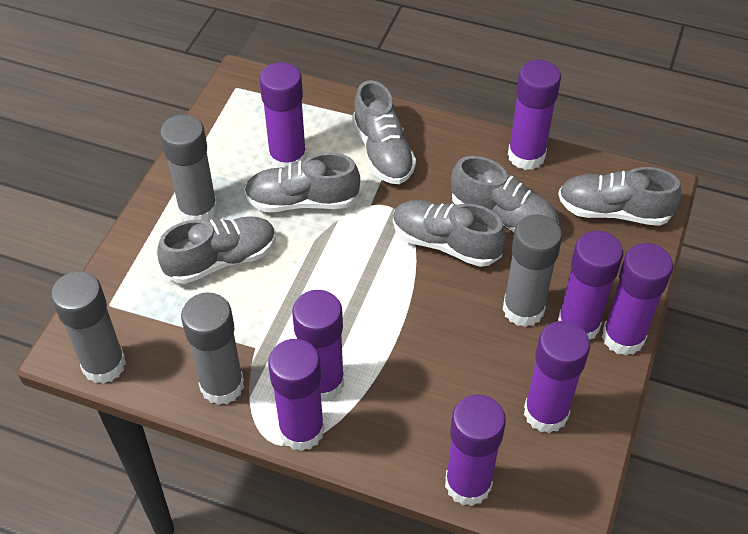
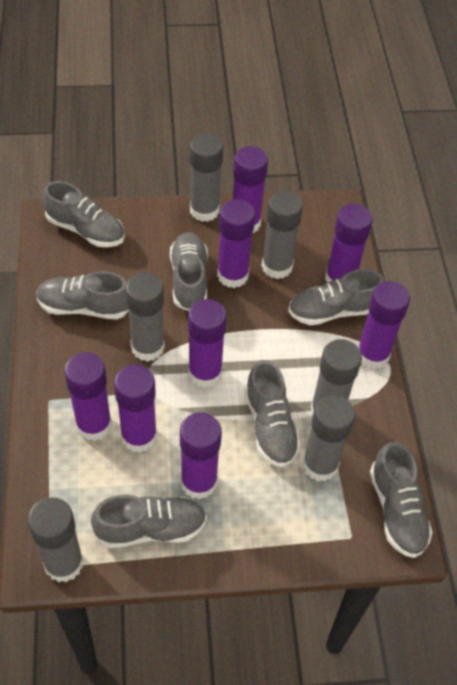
grey glue stick: 4 -> 6
grey shoe: 6 -> 7

